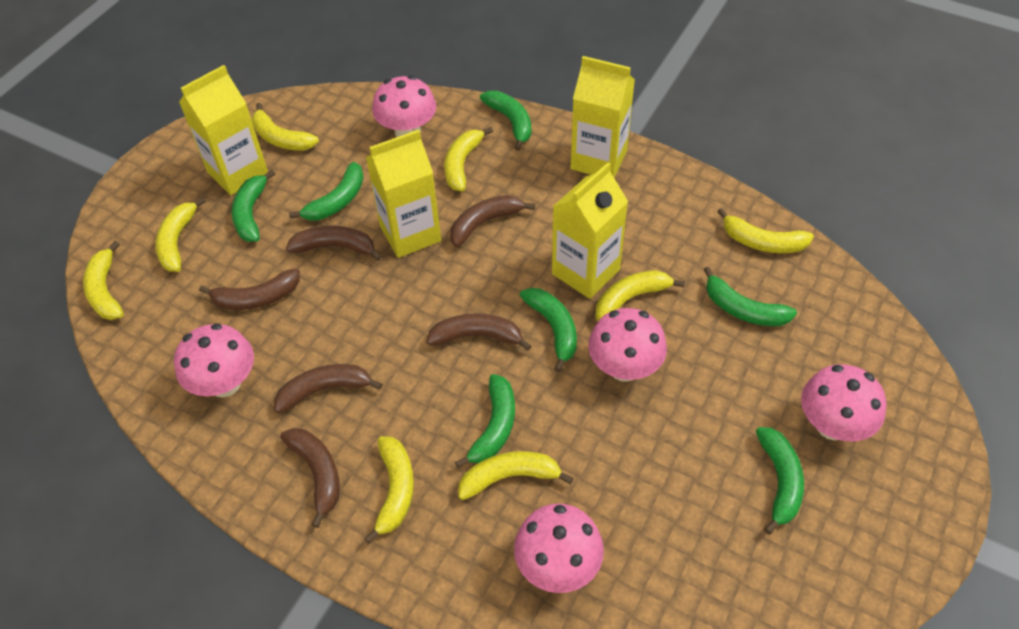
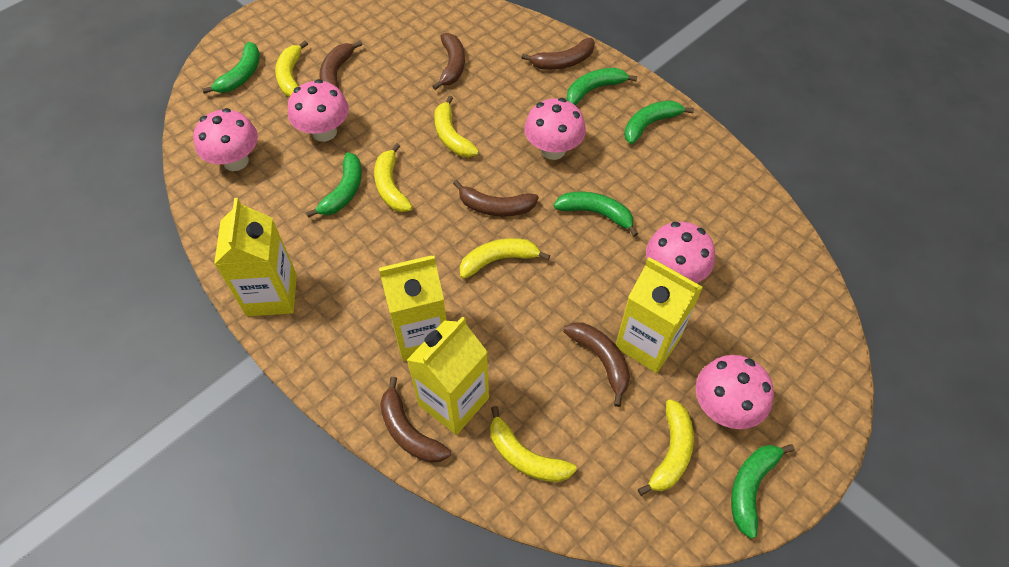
green banana: 7 -> 6
yellow banana: 8 -> 6

